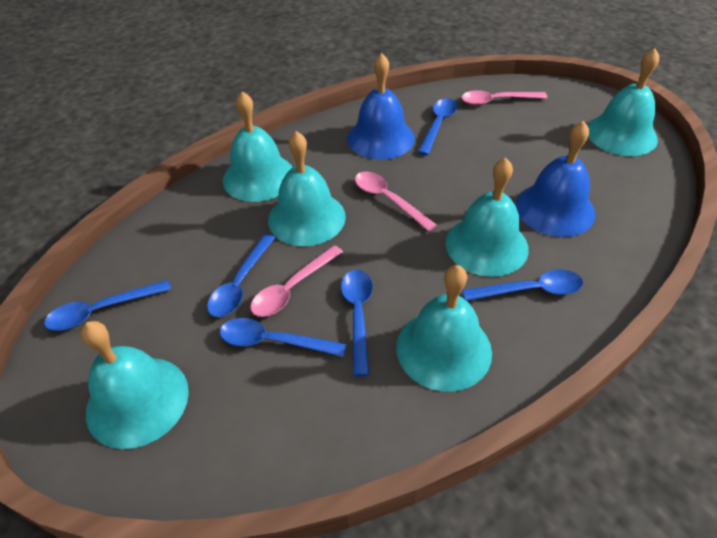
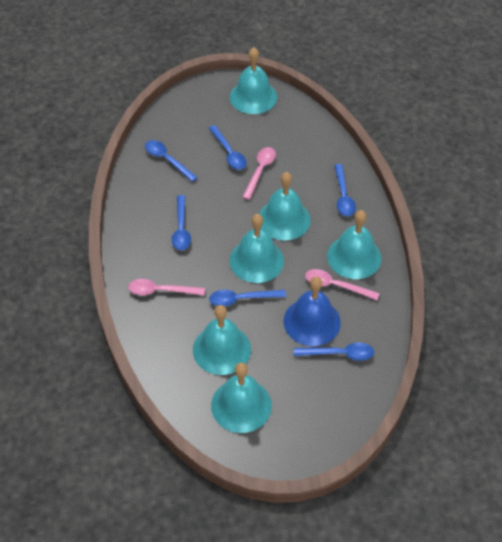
blue bell: 2 -> 1

